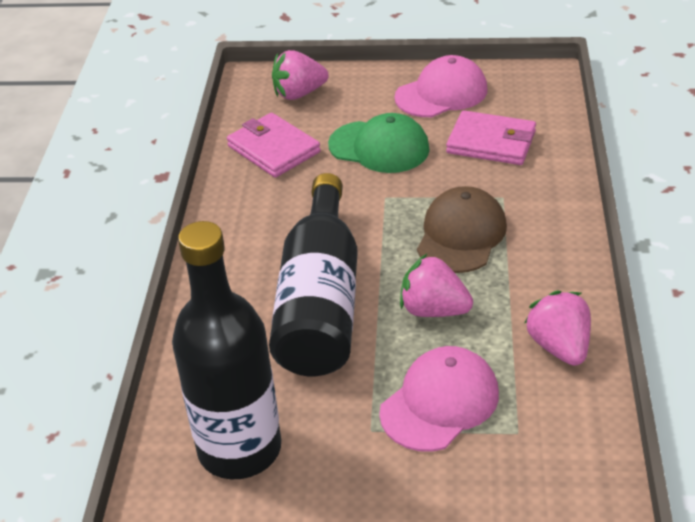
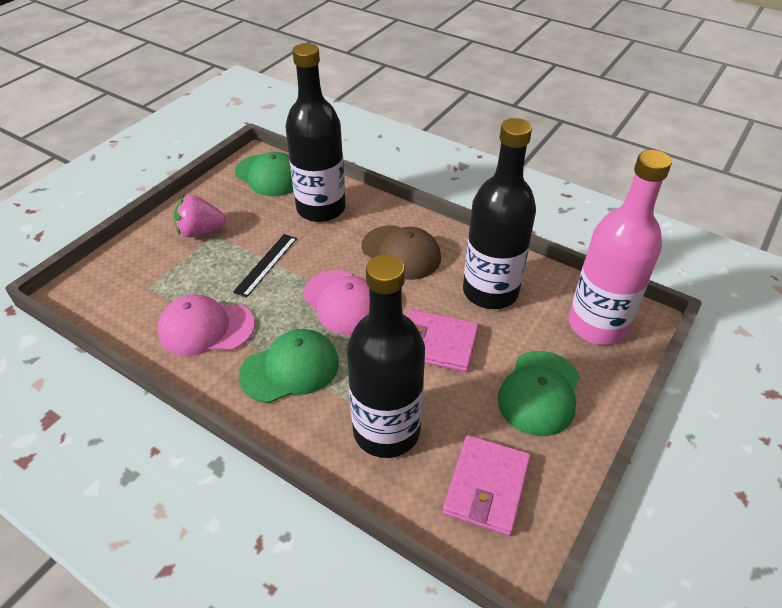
black bottle: 2 -> 3
black ruler: 0 -> 1
green cap: 1 -> 3
pink bottle: 0 -> 1
pink strawberry: 3 -> 1

